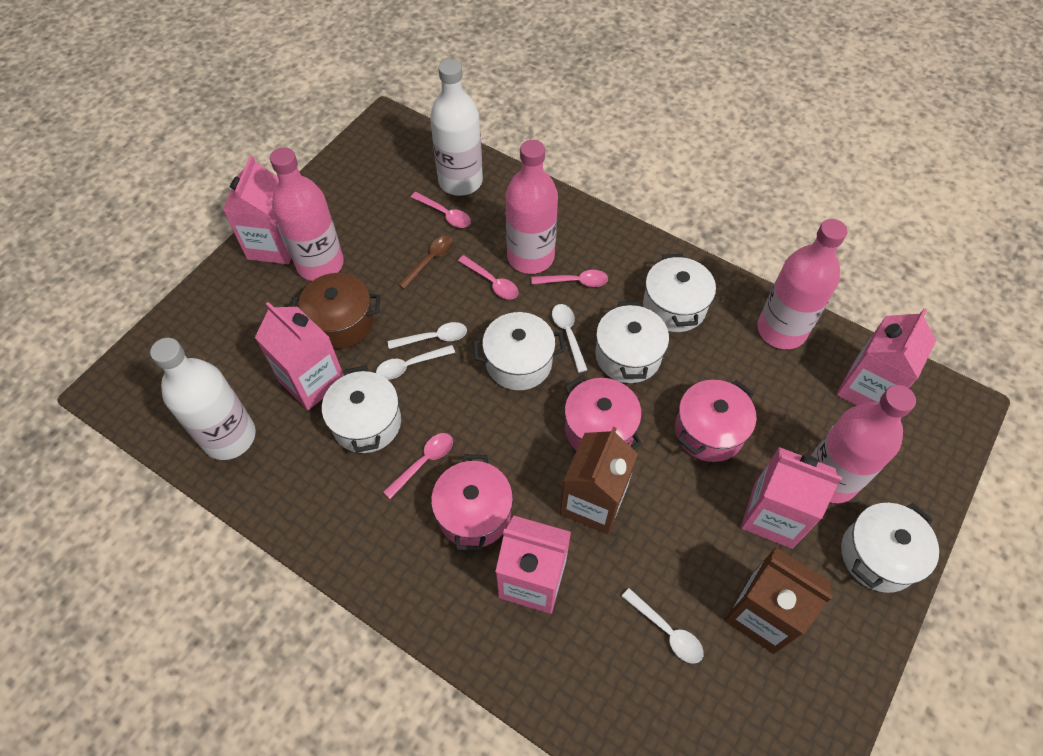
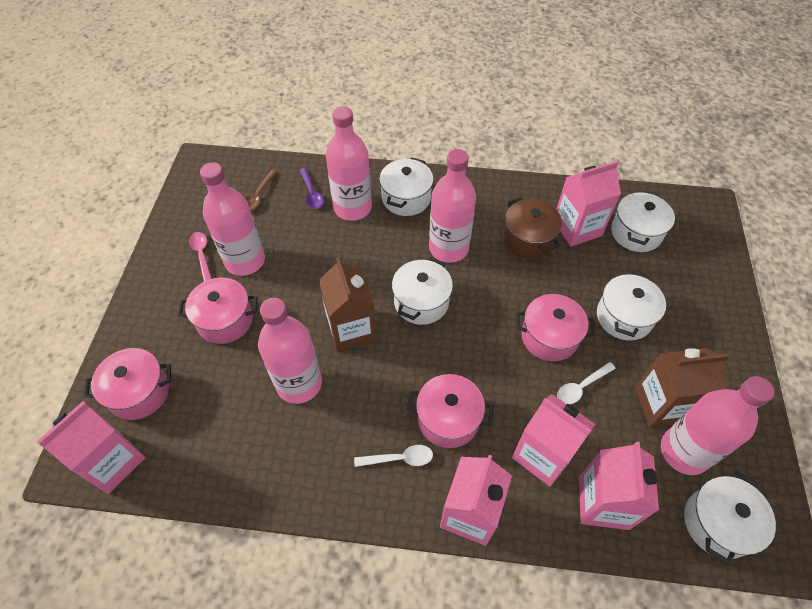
pink bottle: 4 -> 5
pink pot: 3 -> 4
pink spoon: 4 -> 1
purple spoon: 0 -> 1
white bottle: 2 -> 0
white spoon: 4 -> 2

